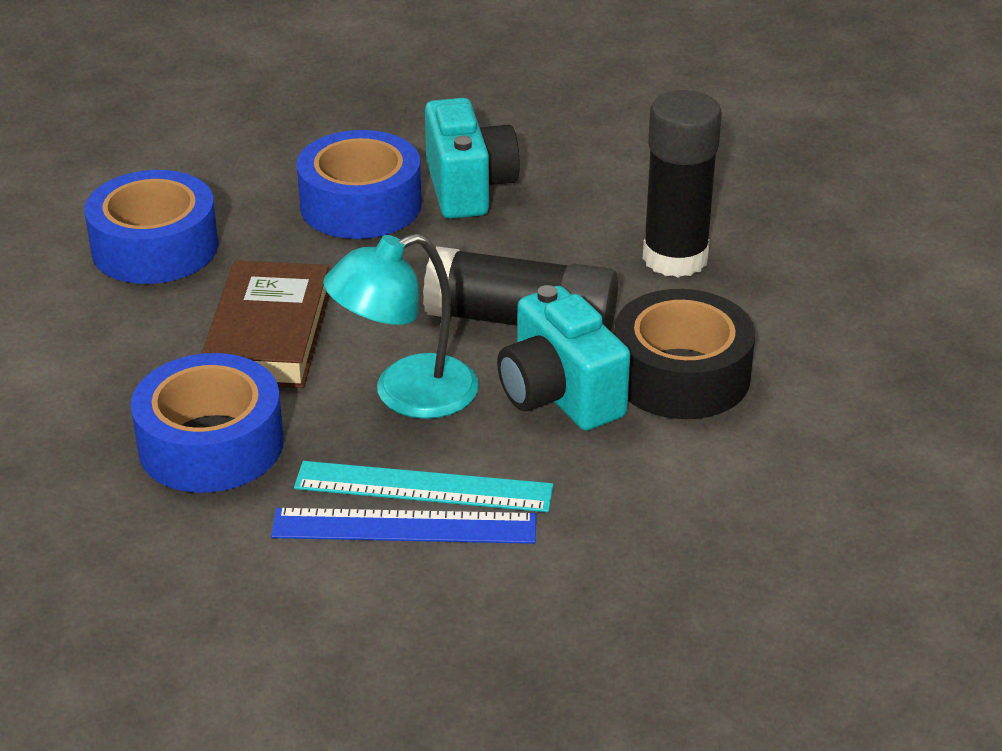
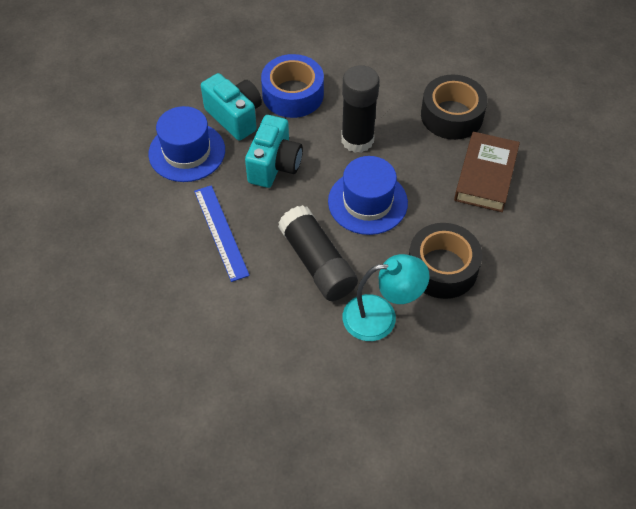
black tape: 1 -> 2
blue hat: 0 -> 2
blue tape: 3 -> 1
turquoise ruler: 1 -> 0

